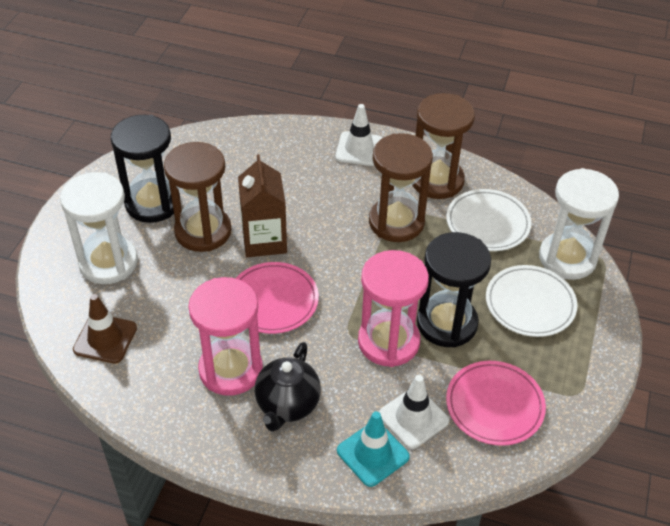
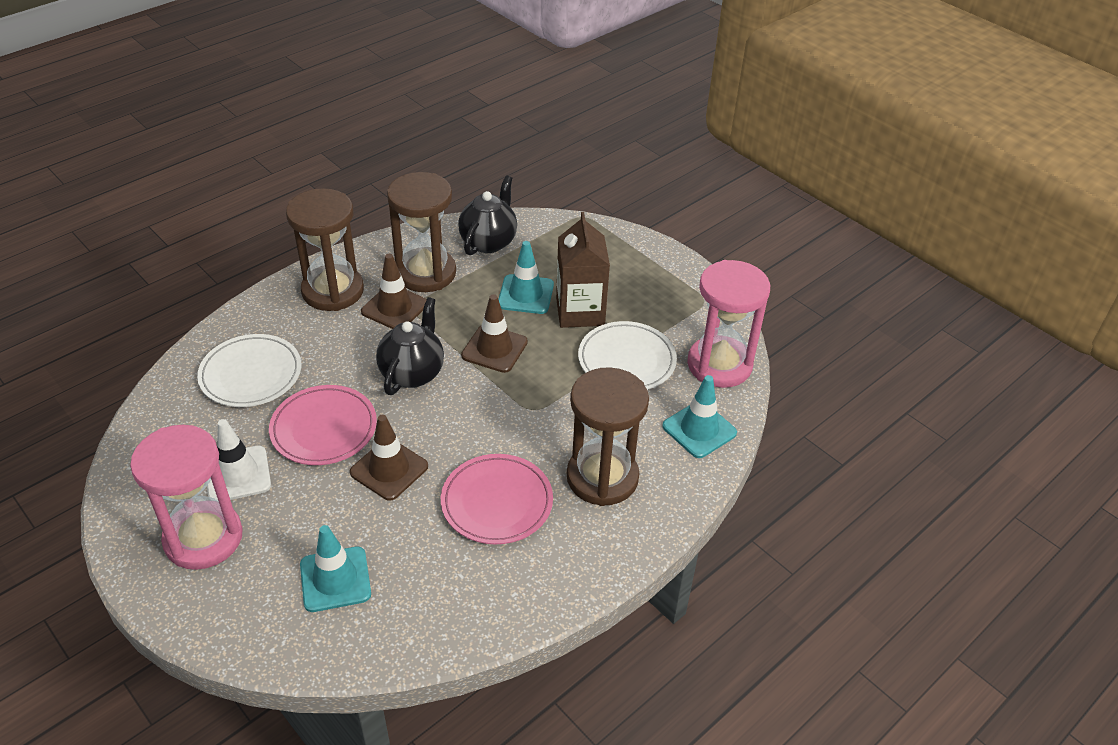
black hourglass: 2 -> 0
black teapot: 1 -> 2
brown traffic cone: 1 -> 3
turquoise traffic cone: 1 -> 3
white hourglass: 2 -> 0
white traffic cone: 2 -> 1

